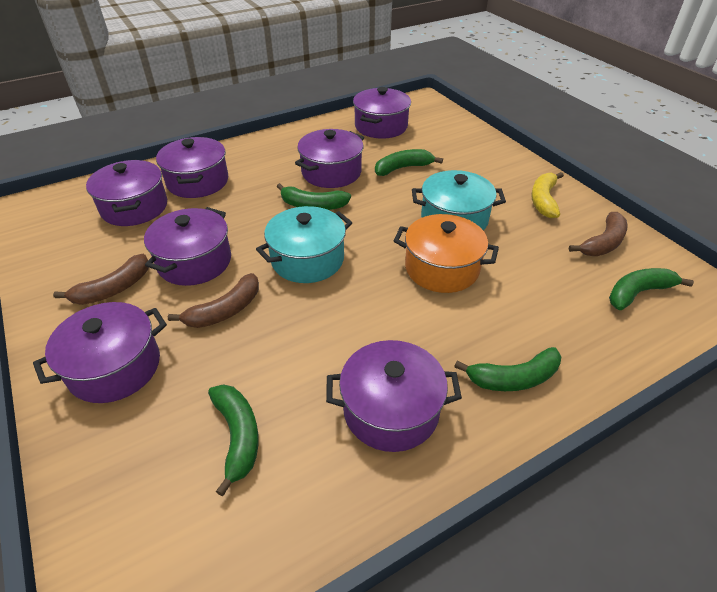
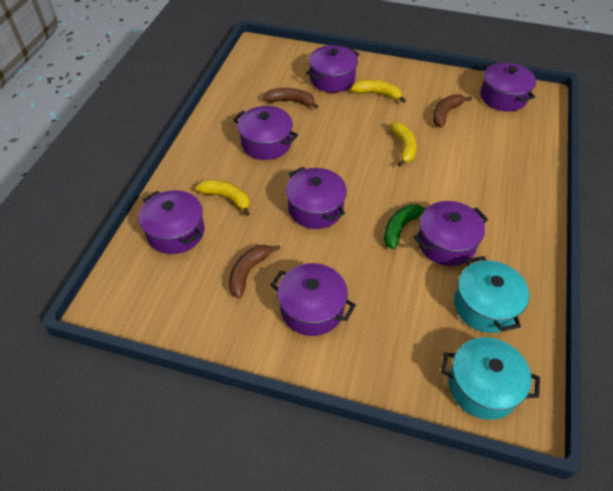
green banana: 5 -> 1
orange pot: 1 -> 0
yellow banana: 1 -> 3

